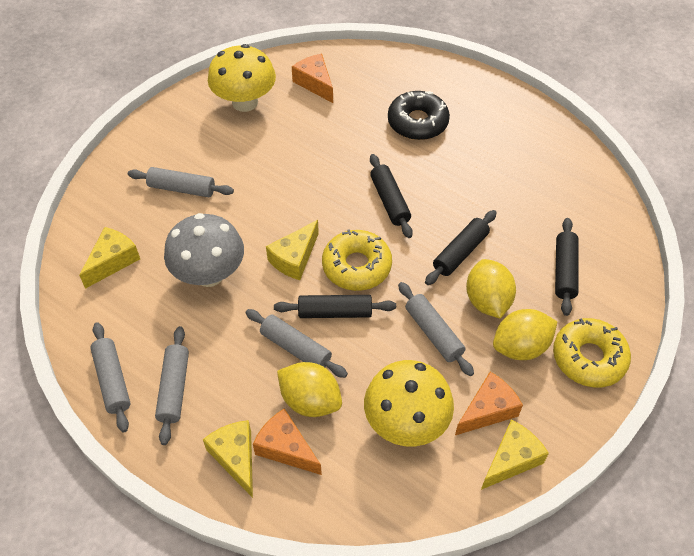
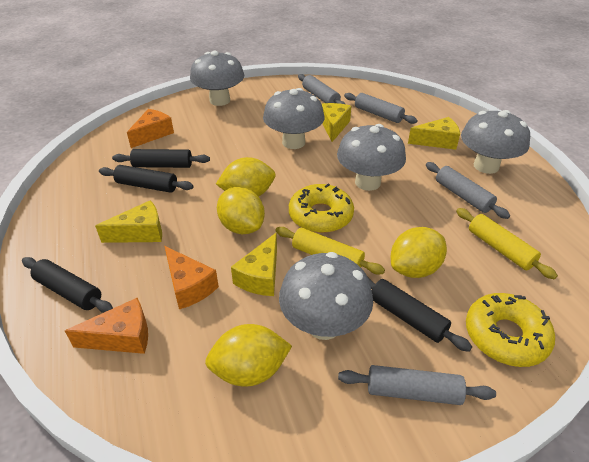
black donut: 1 -> 0
grey mushroom: 1 -> 5
grey rolling pin: 5 -> 4
yellow lemon: 3 -> 4
yellow mushroom: 2 -> 0
yellow rolling pin: 0 -> 2

